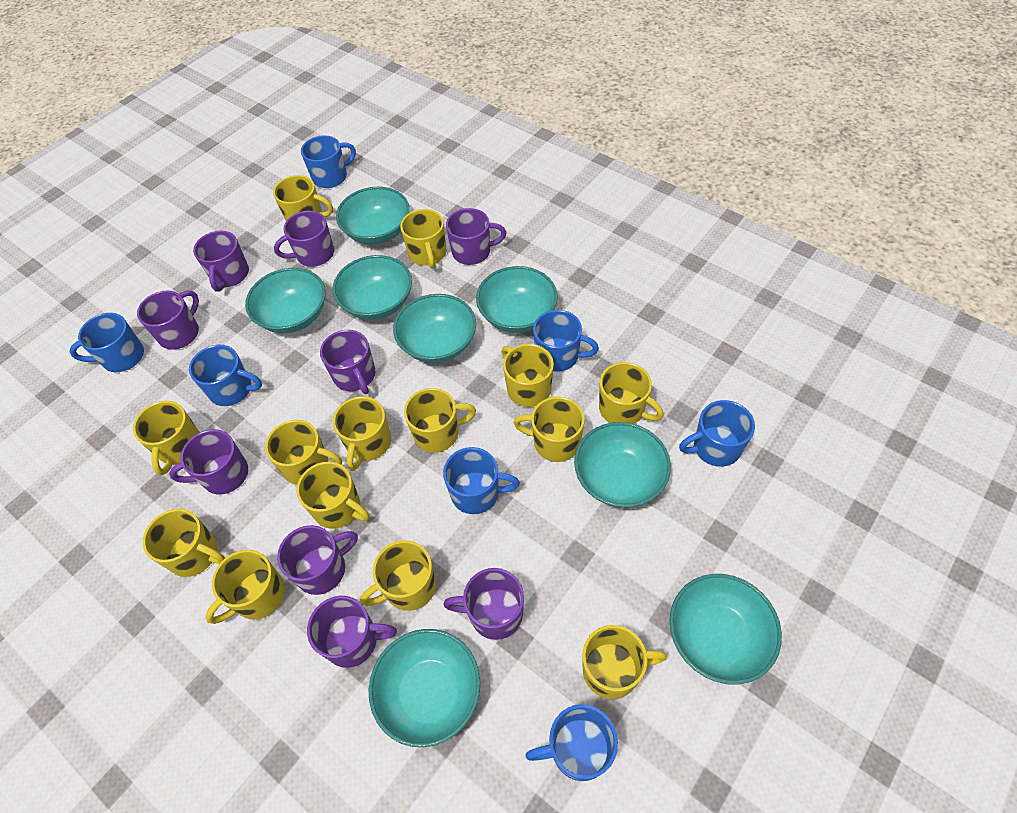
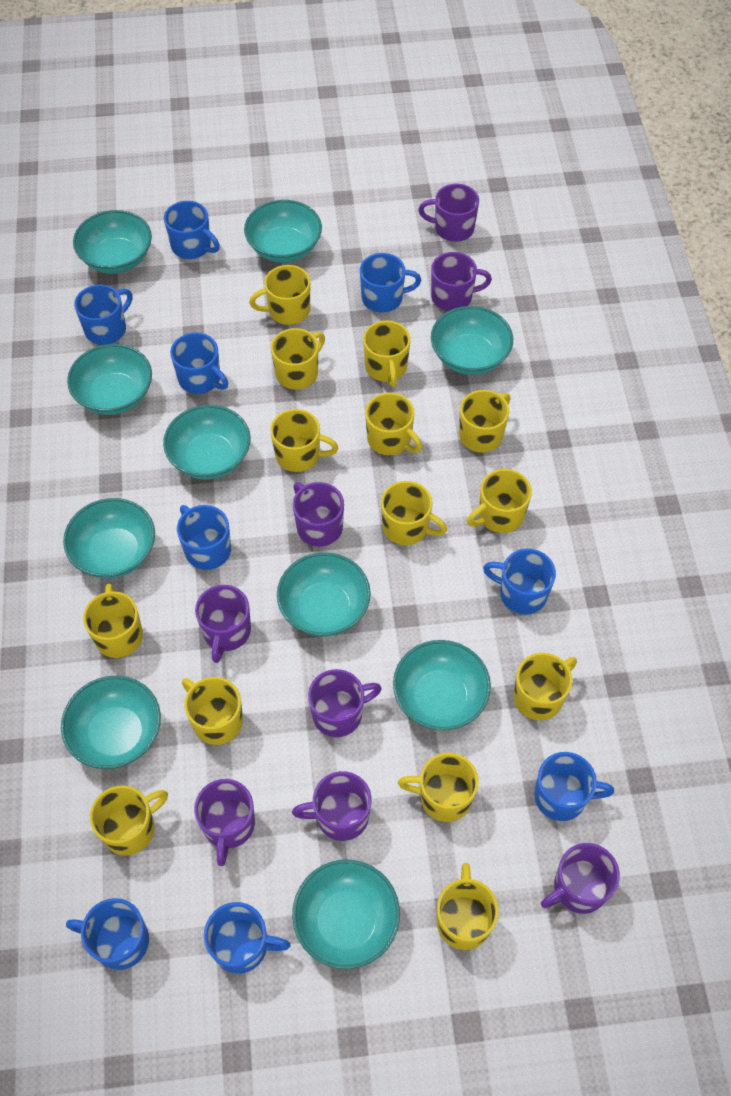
blue mug: 7 -> 9
purple mug: 9 -> 8
turquoise bowl: 8 -> 10

